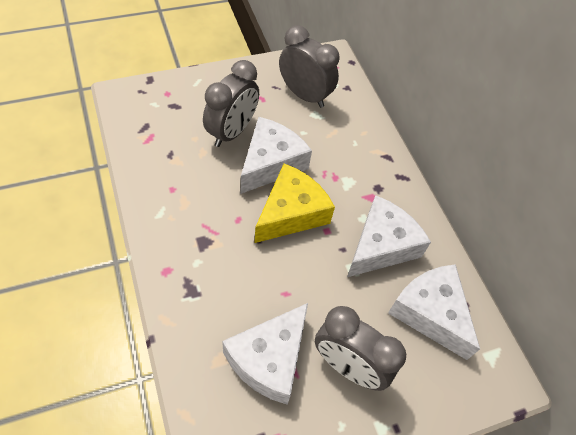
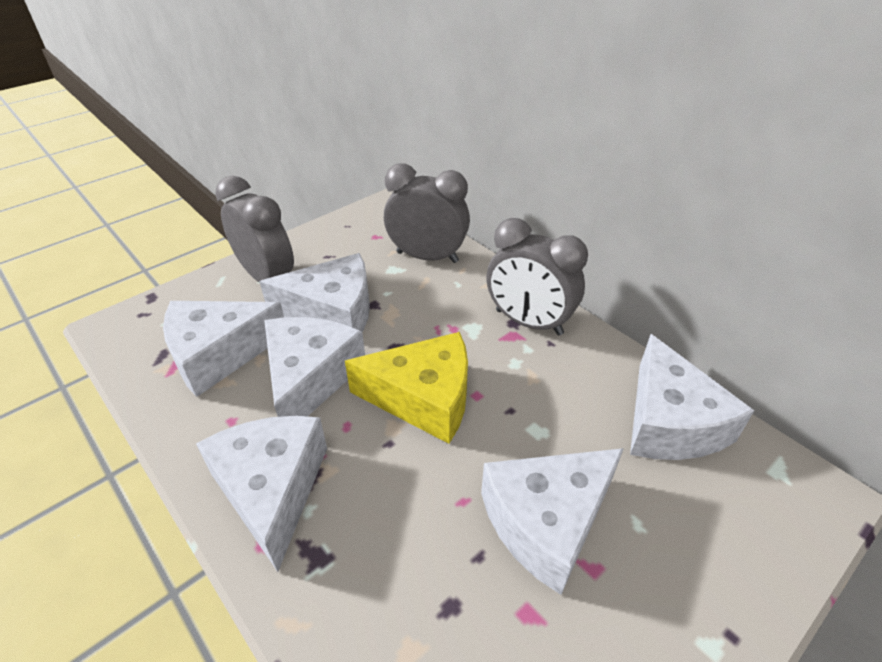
white cheese: 4 -> 6

